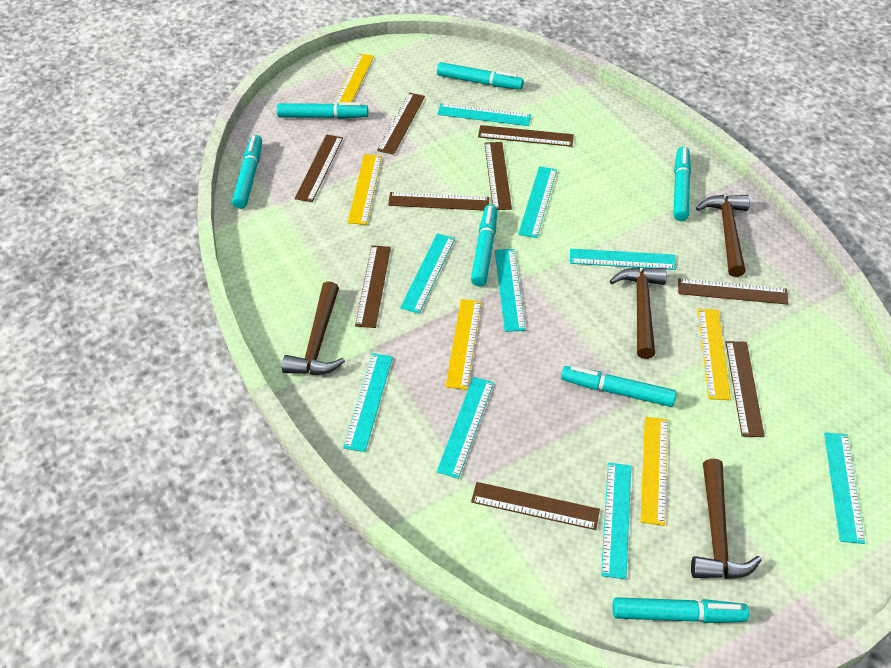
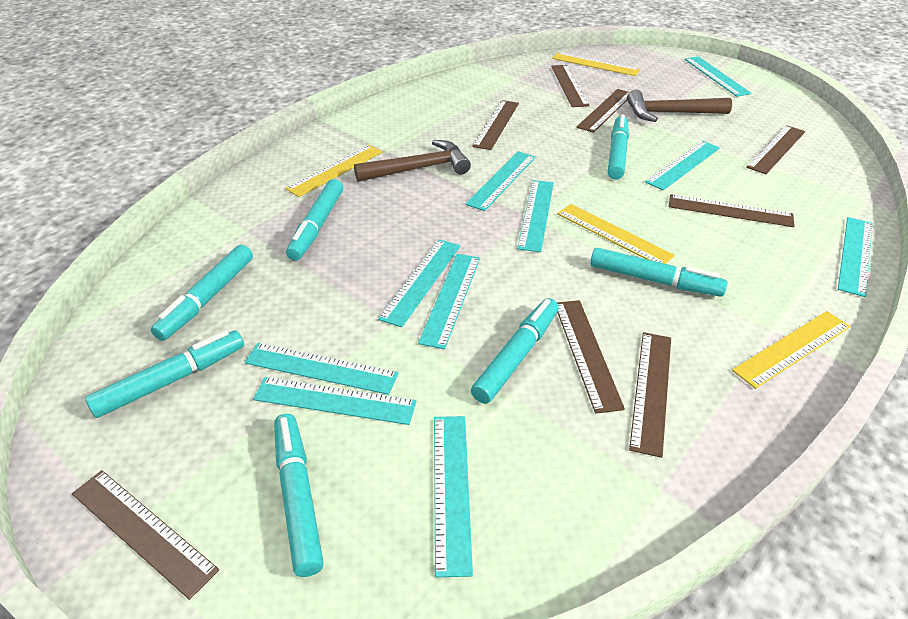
brown hammer: 4 -> 2
brown ruler: 9 -> 8
turquoise ruler: 9 -> 10
yellow ruler: 5 -> 4

